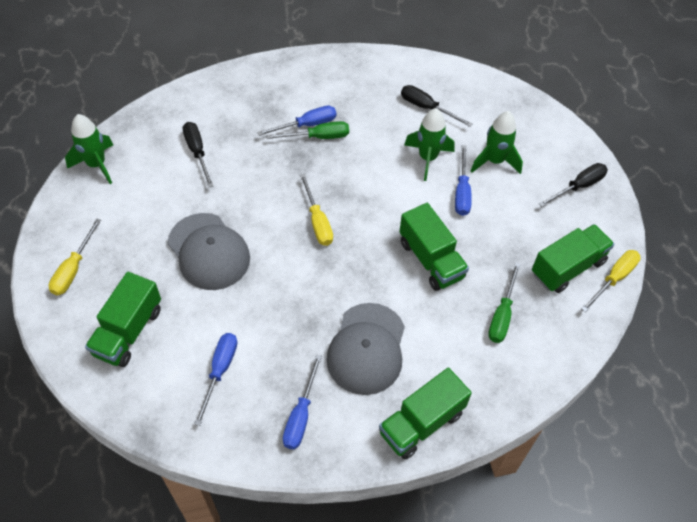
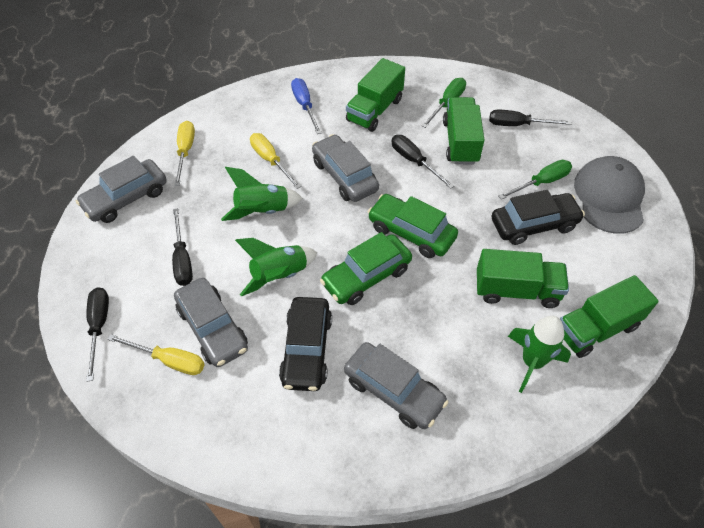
black car: 0 -> 2
black screwdriver: 3 -> 4
blue screwdriver: 4 -> 1
green car: 0 -> 2
grey cap: 2 -> 1
grey car: 0 -> 4

